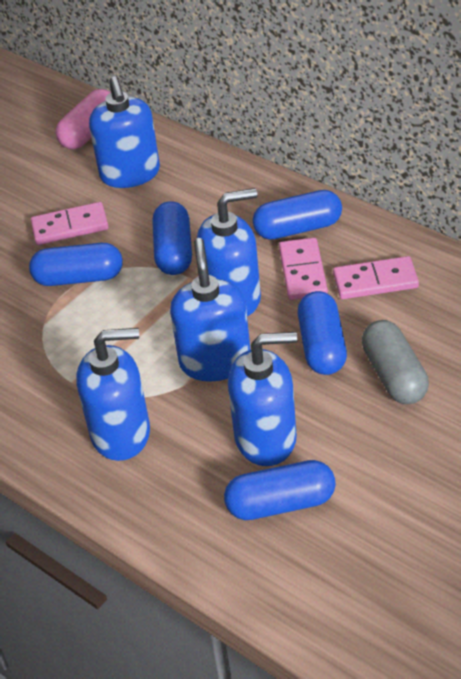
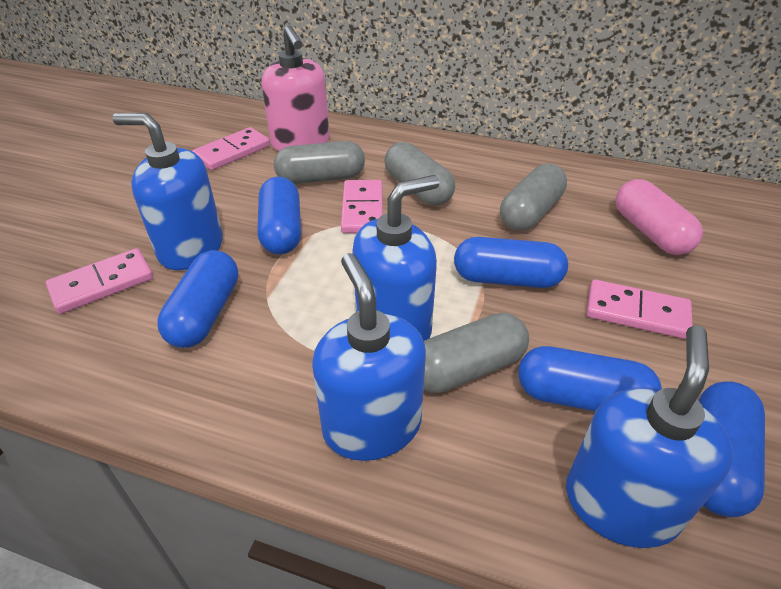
blue soap dispenser: 5 -> 4
grey capsule: 1 -> 4
pink domino: 3 -> 4
pink soap dispenser: 0 -> 1

